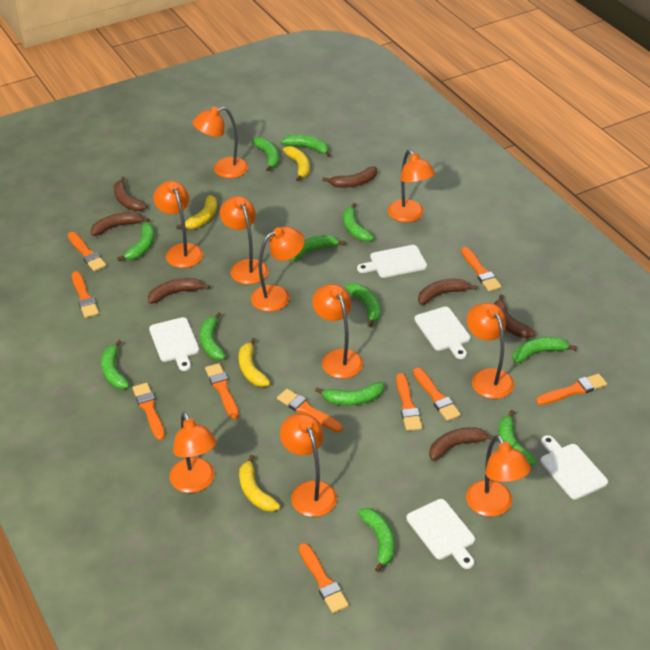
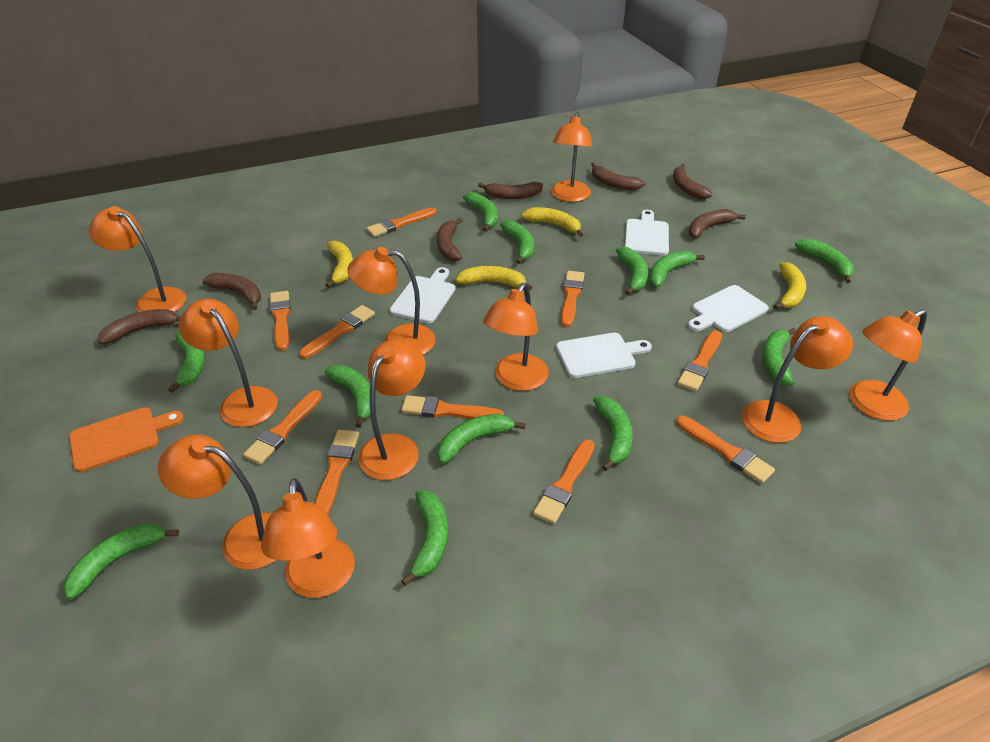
orange cutting board: 0 -> 1
white cutting board: 5 -> 4

